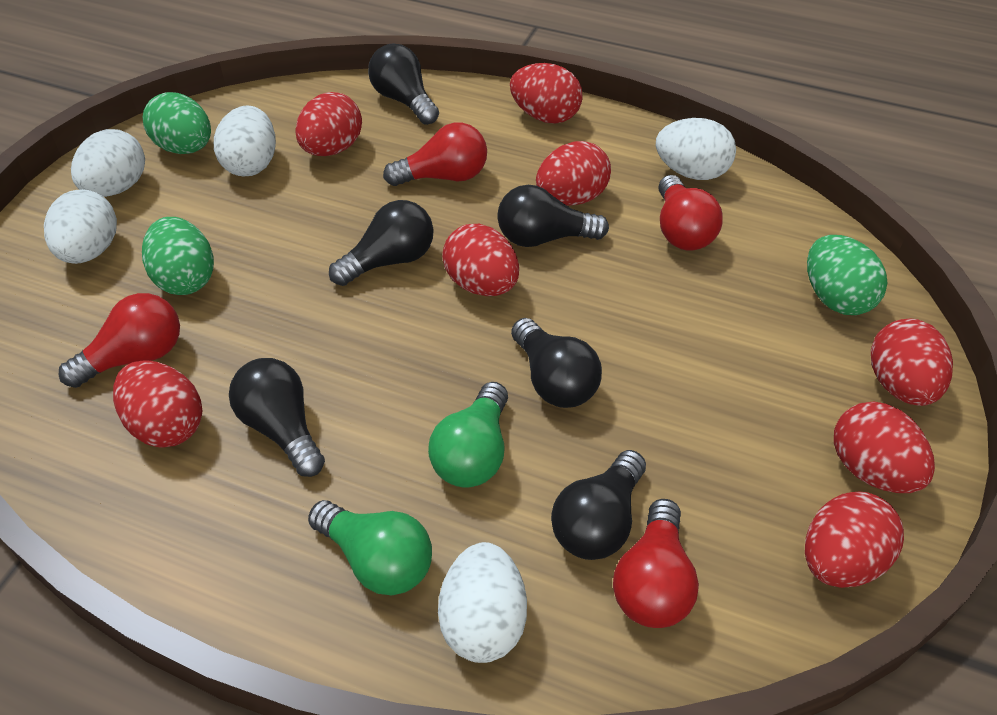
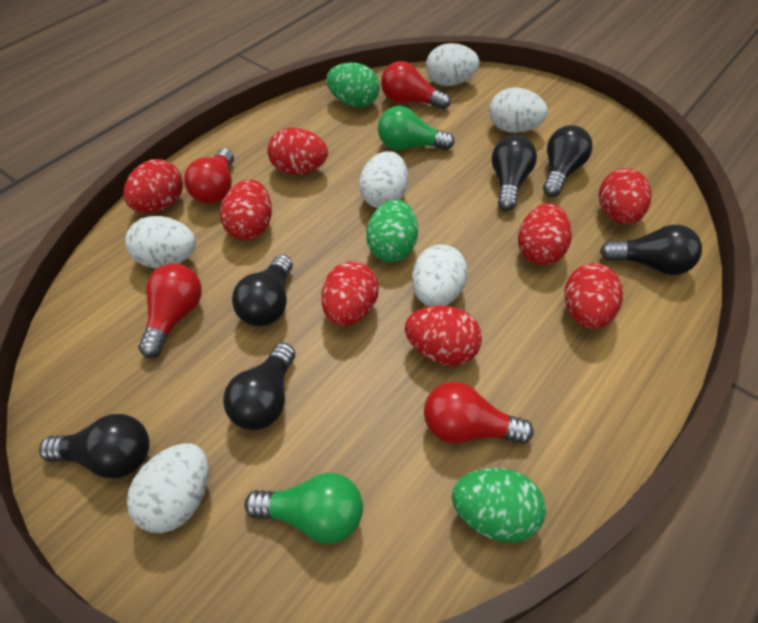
white egg: 5 -> 6

